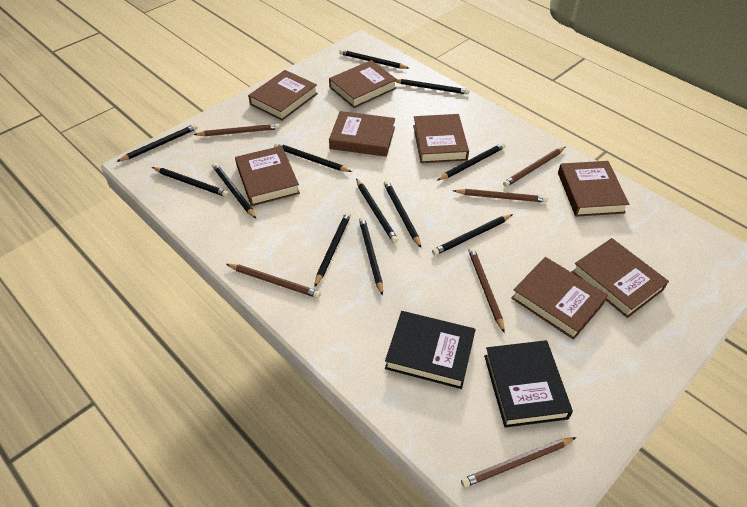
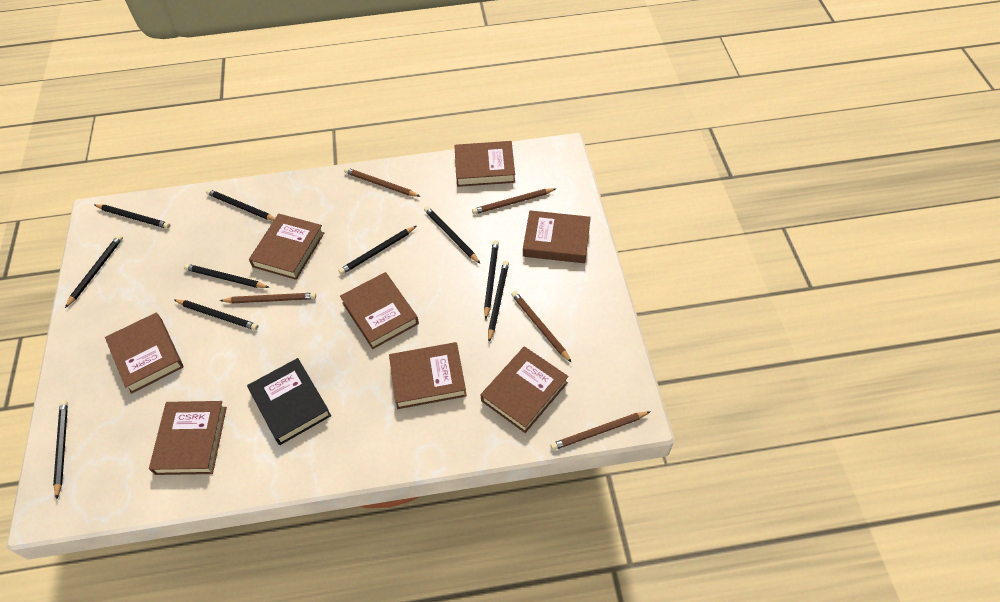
black book: 2 -> 1
black pencil: 12 -> 10
brown pencil: 6 -> 5

